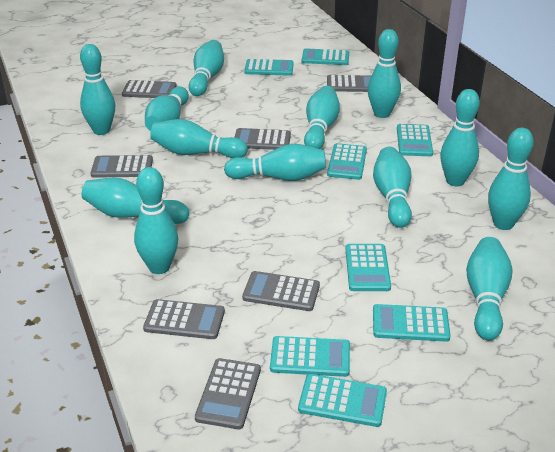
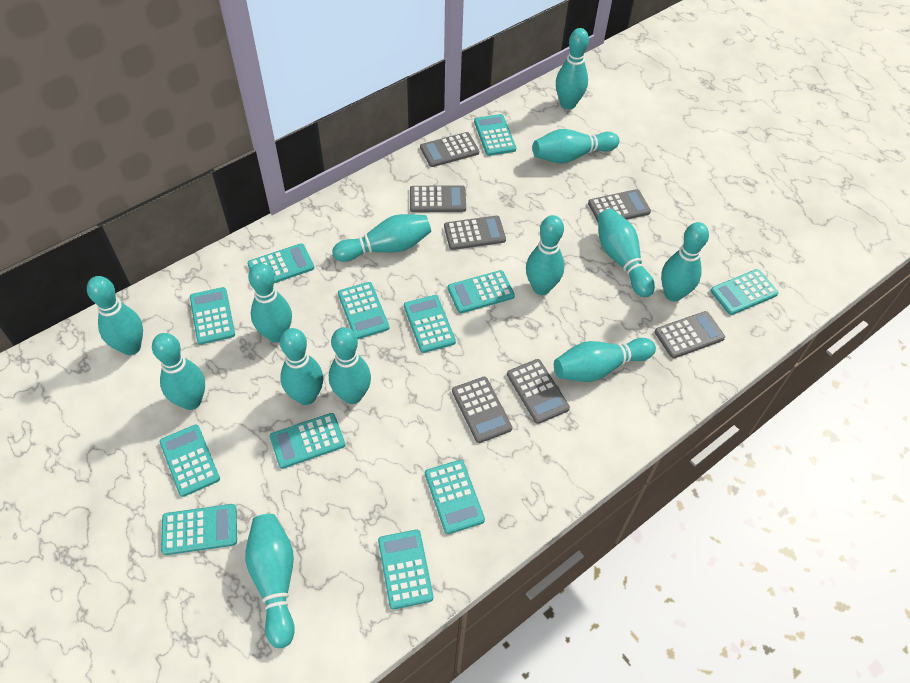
turquoise calculator: 8 -> 12

